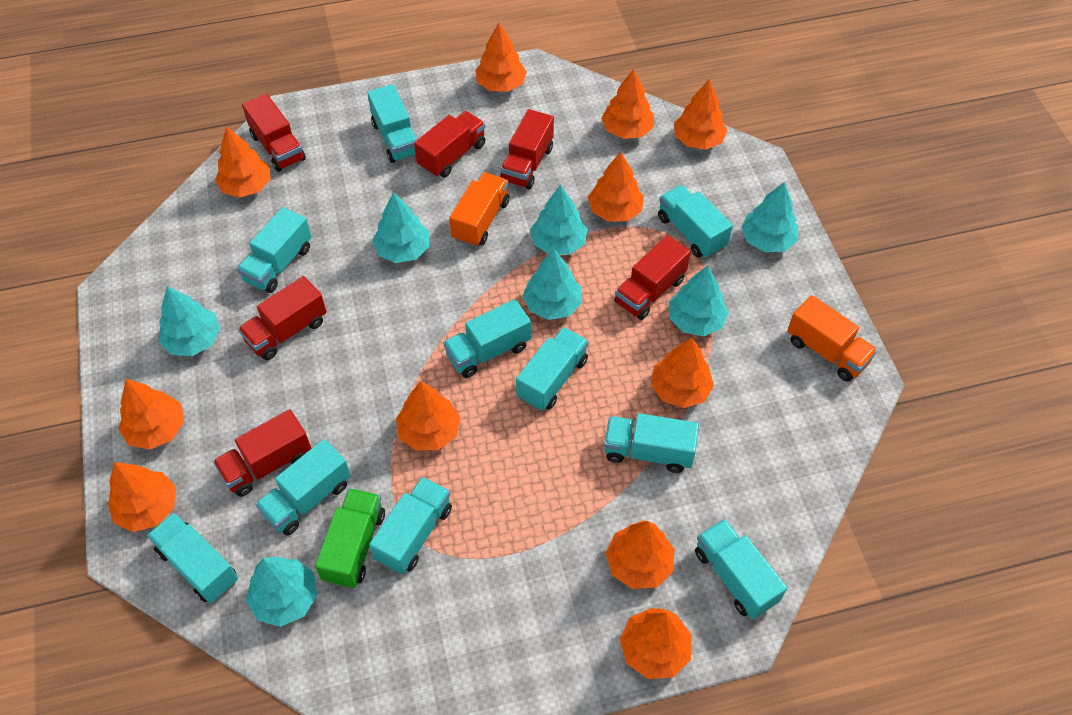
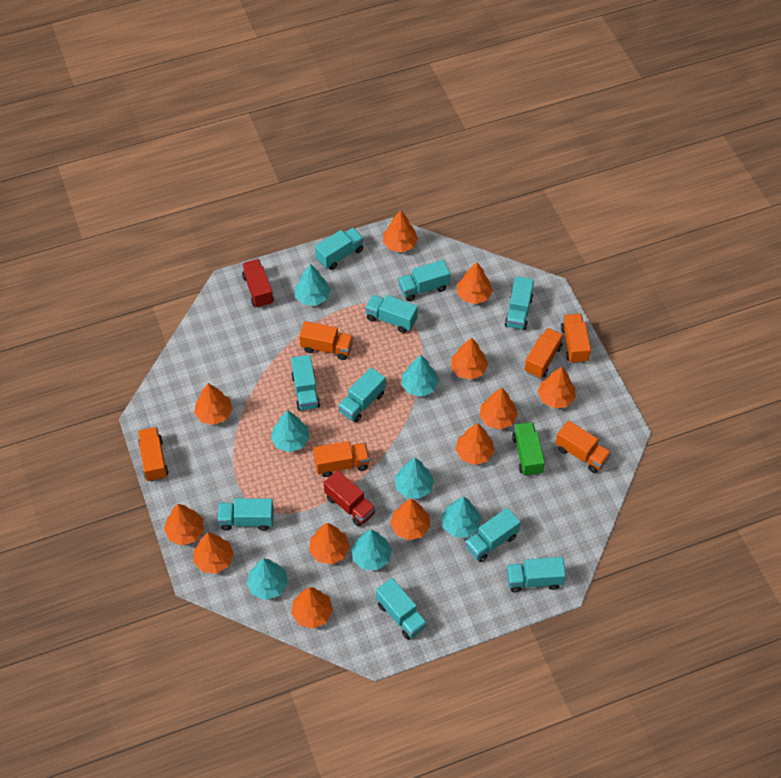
orange tree: 11 -> 12
orange truck: 2 -> 6
red truck: 6 -> 2

